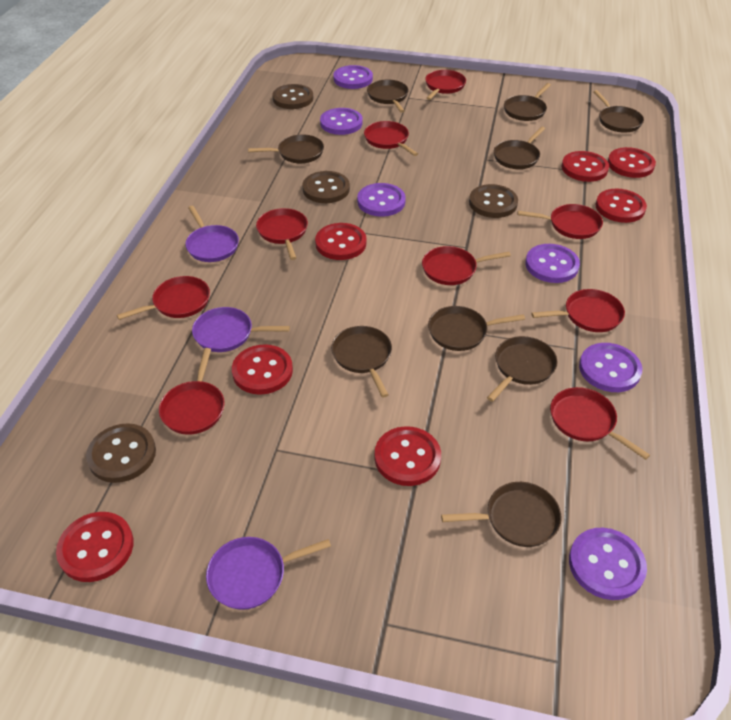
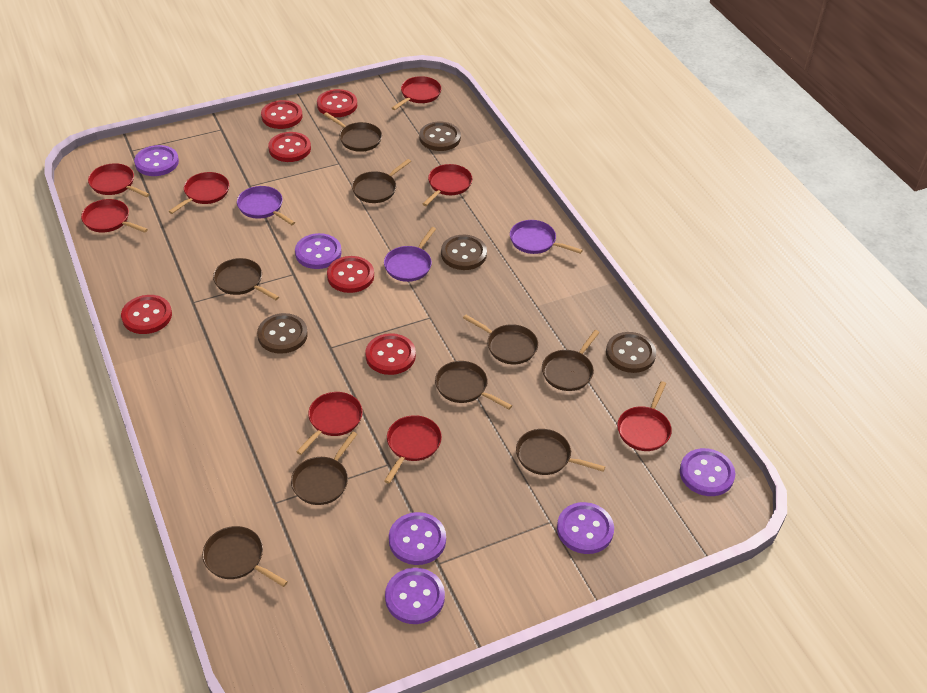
red button: 7 -> 6
red pan: 9 -> 8

